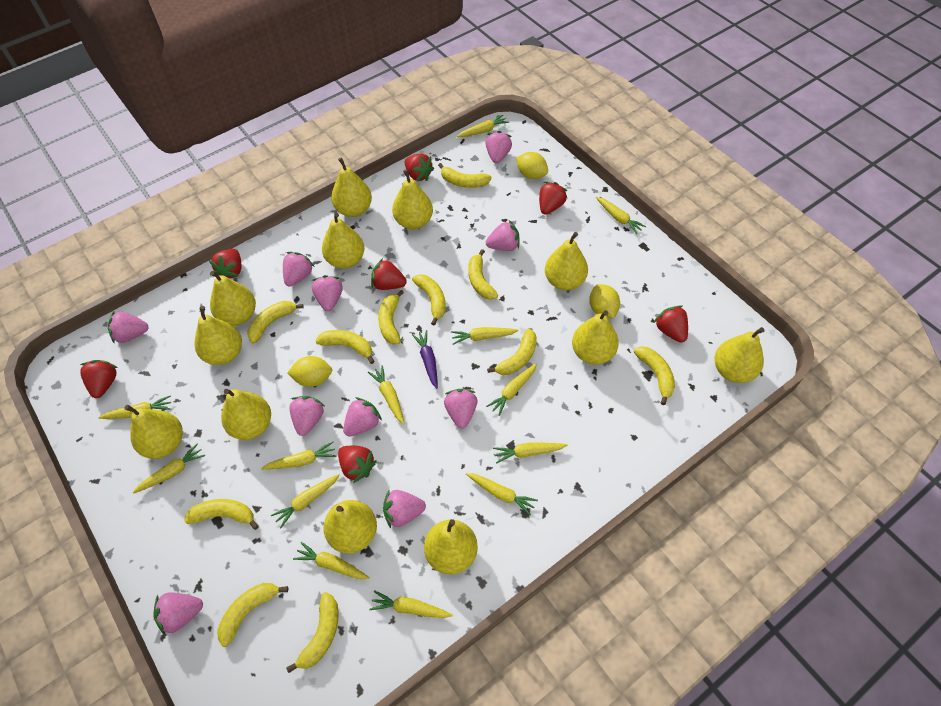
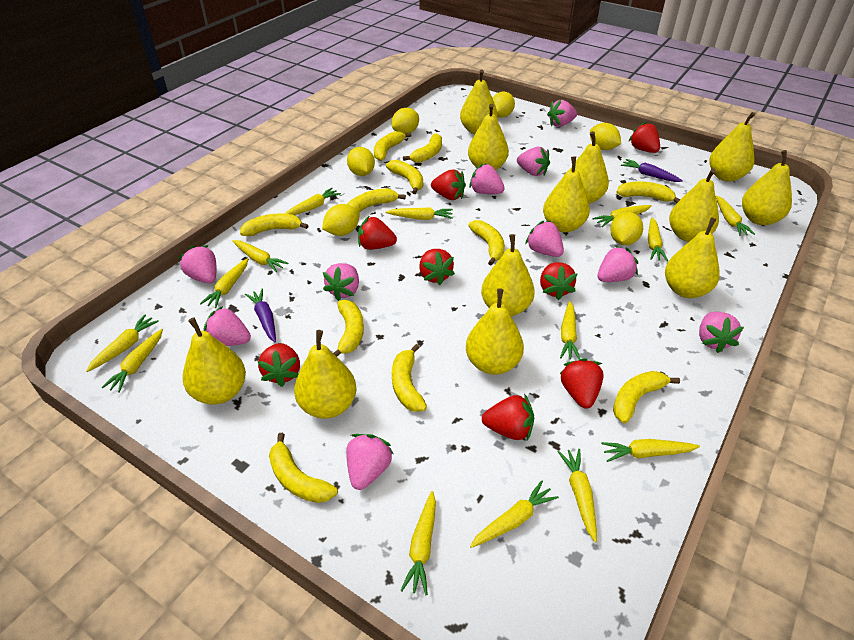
purple carrot: 1 -> 2
red strawberry: 7 -> 8
yellow carrot: 13 -> 14
yellow lemon: 3 -> 6

